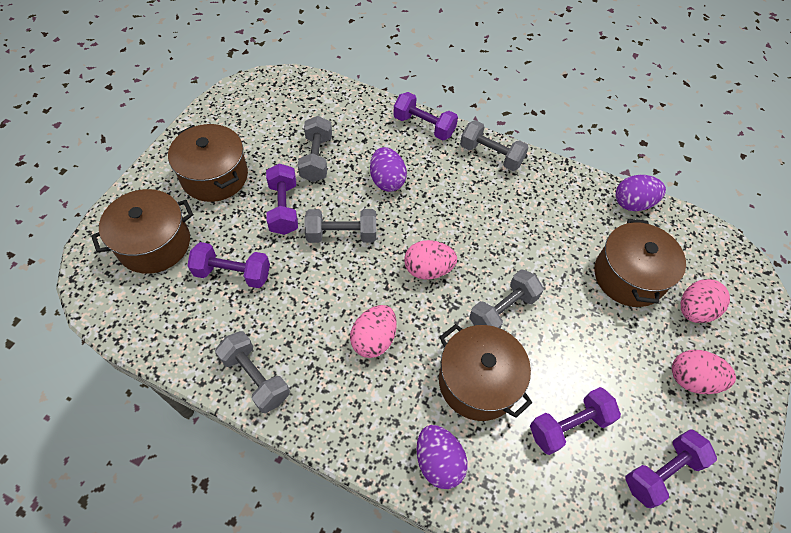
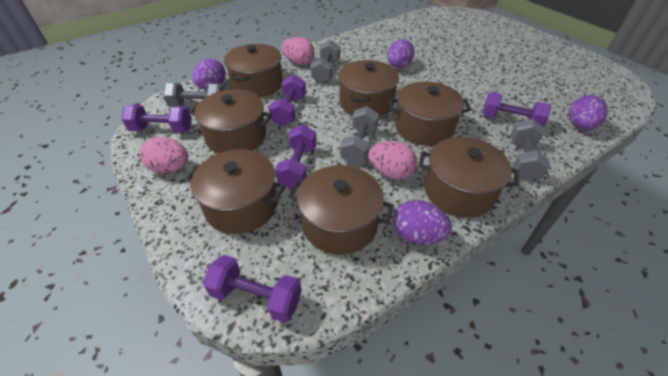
brown pot: 4 -> 7
grey dumbbell: 5 -> 4
pink egg: 4 -> 3
purple egg: 3 -> 4

